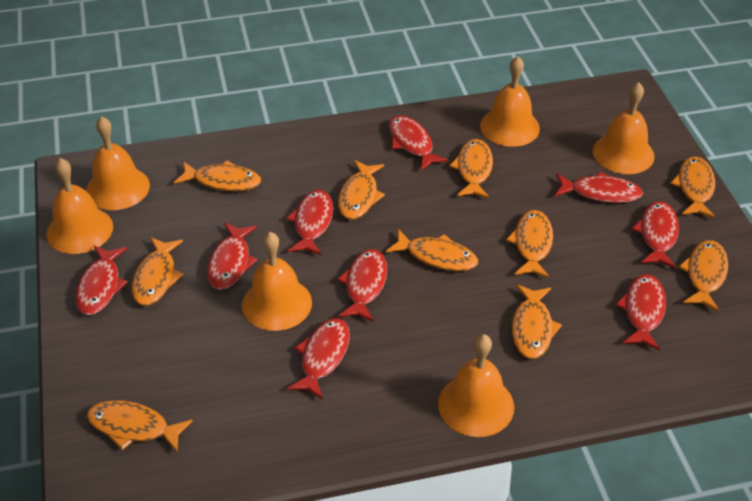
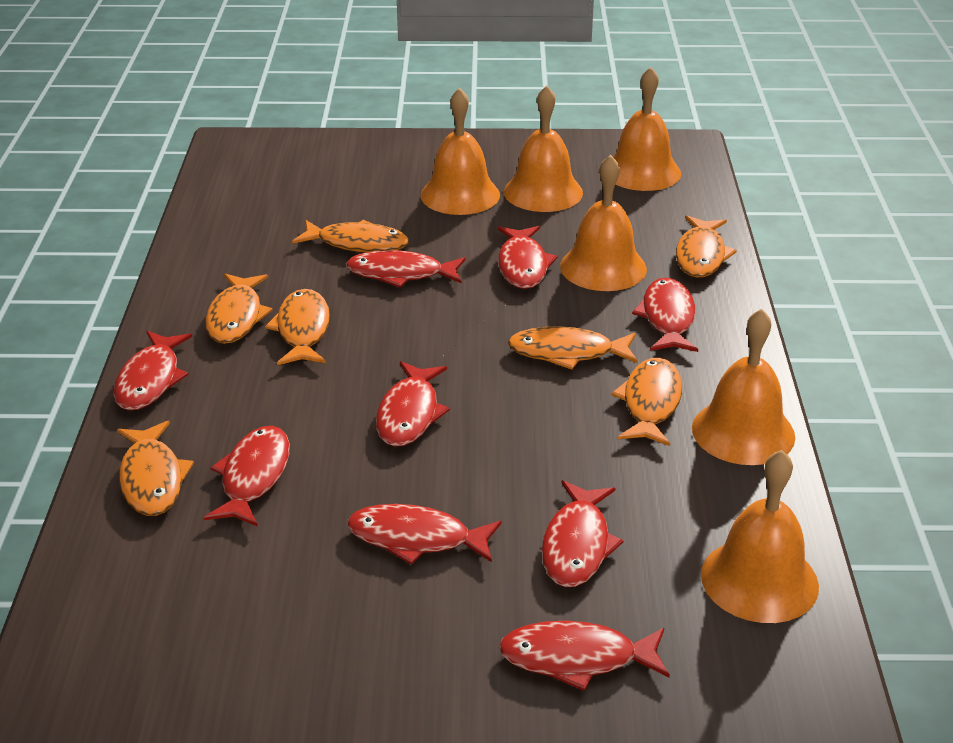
orange fish: 10 -> 7

